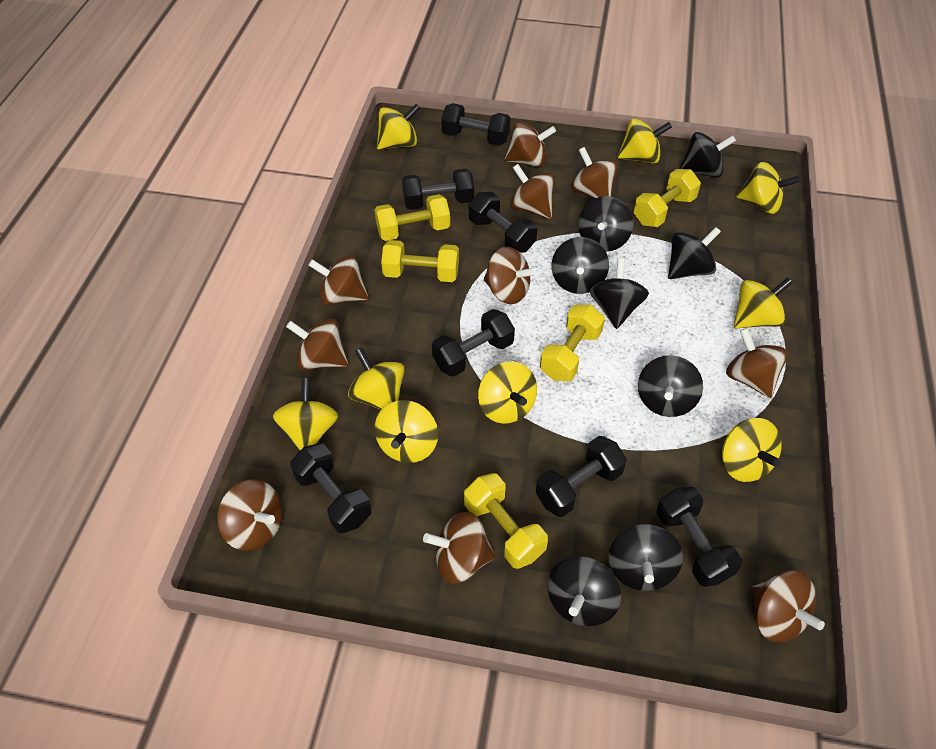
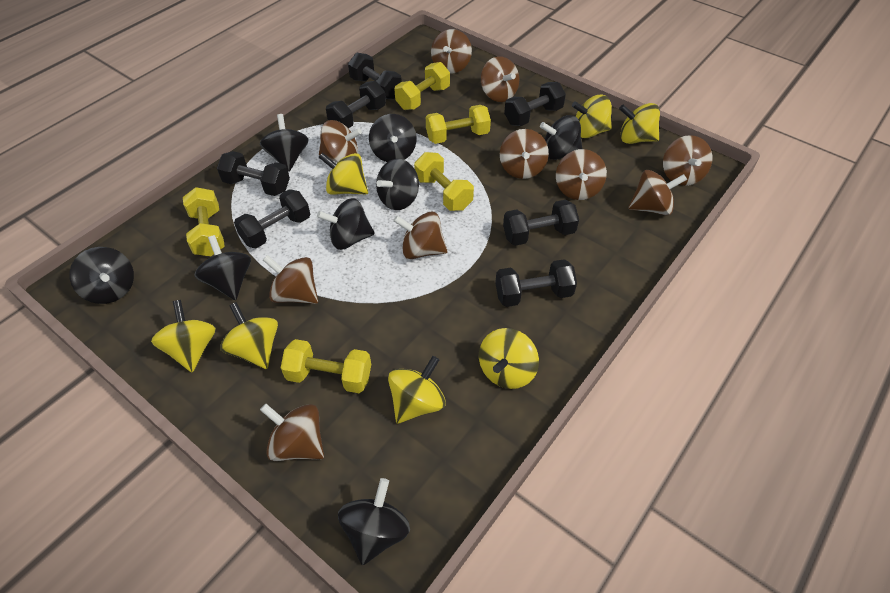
yellow spinning top: 9 -> 7

